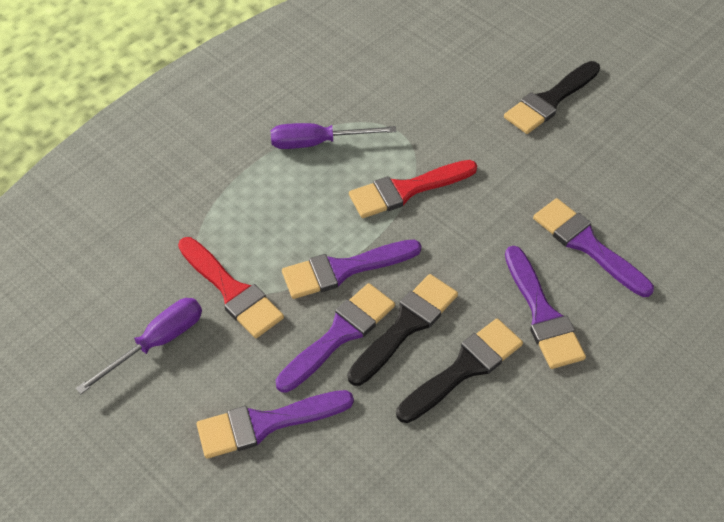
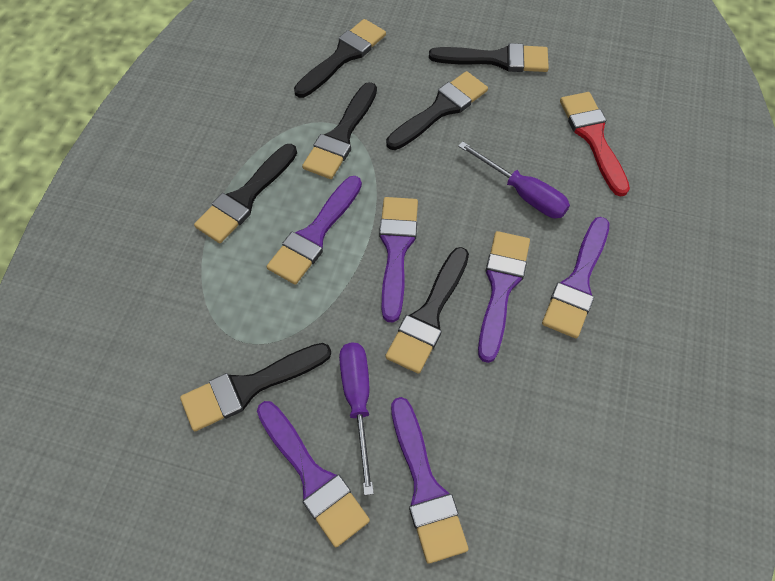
black brush: 3 -> 7
purple brush: 5 -> 6
red brush: 2 -> 1

